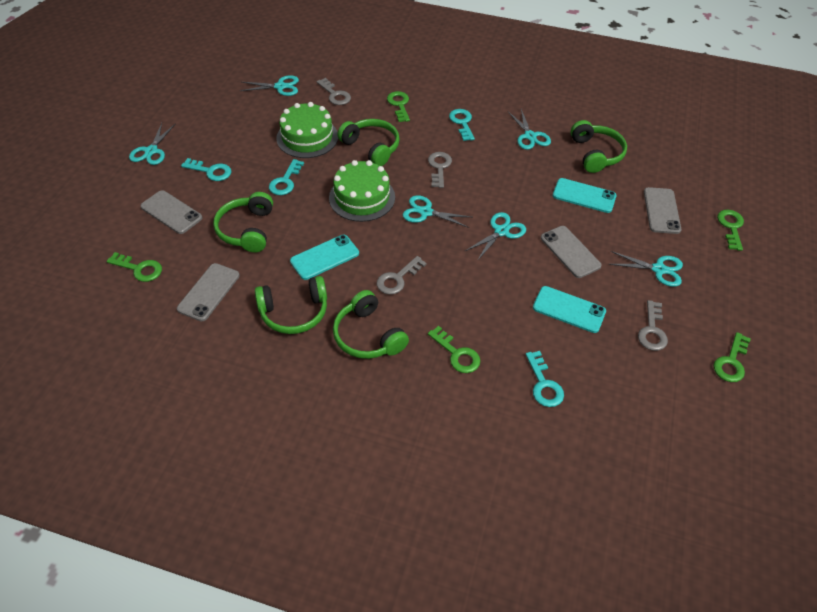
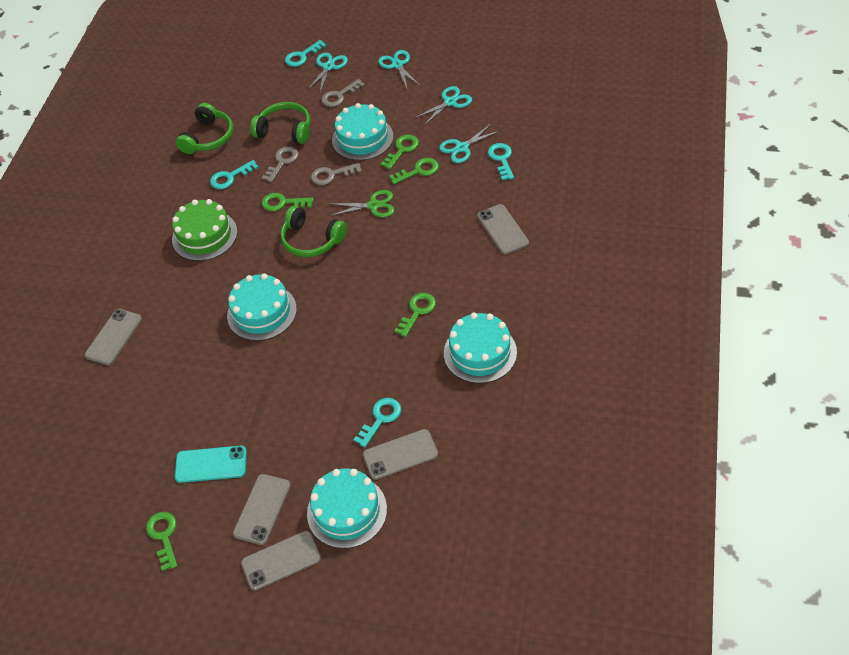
green cake: 2 -> 1
green headphones: 5 -> 3
green scissors: 0 -> 1
grey key: 4 -> 3
grey phone: 4 -> 5
turquoise cake: 0 -> 4
turquoise phone: 3 -> 1
turquoise scissors: 6 -> 4

